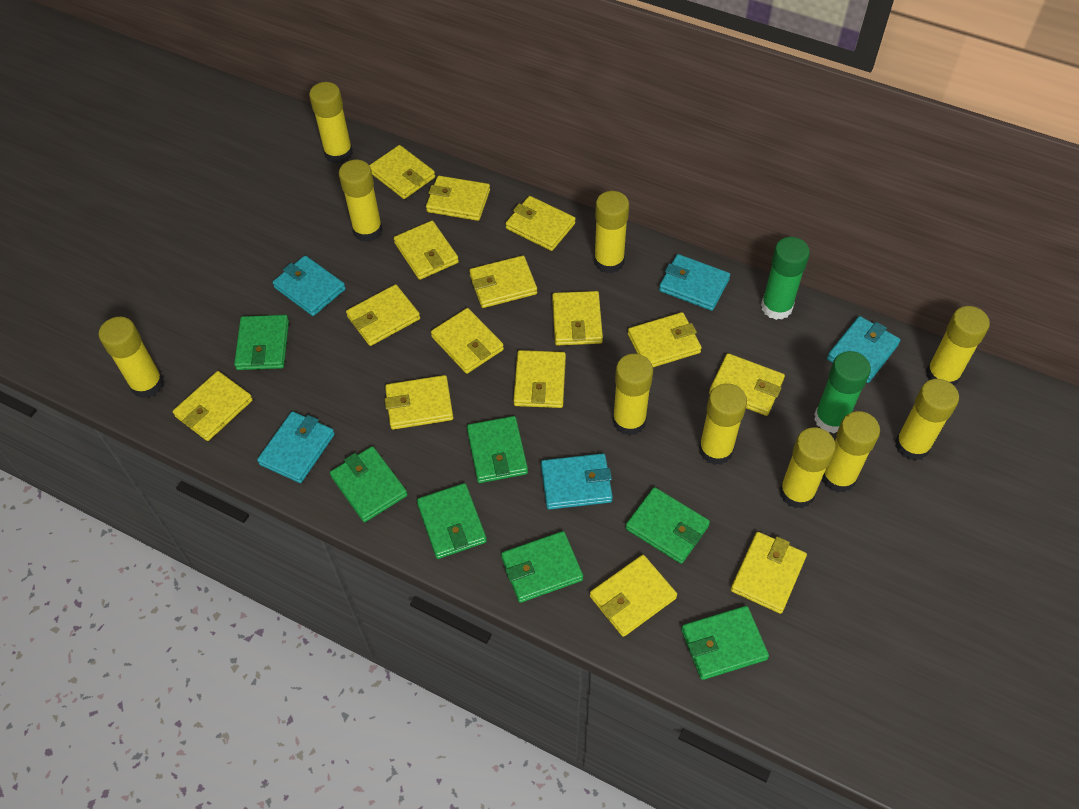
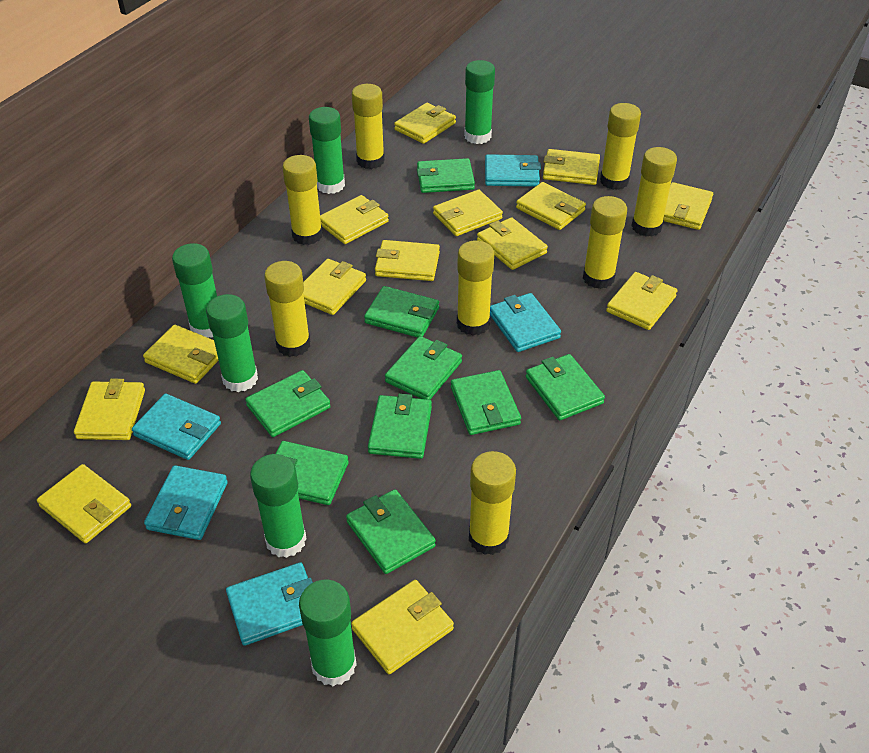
green glue stick: 2 -> 6
green wallet: 7 -> 9
yellow glue stick: 10 -> 8
yellow wallet: 15 -> 14

